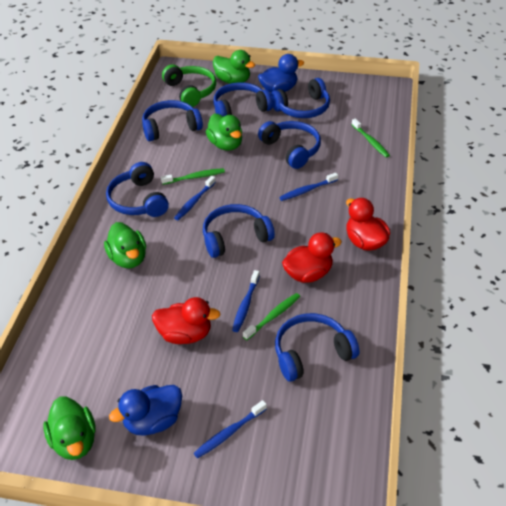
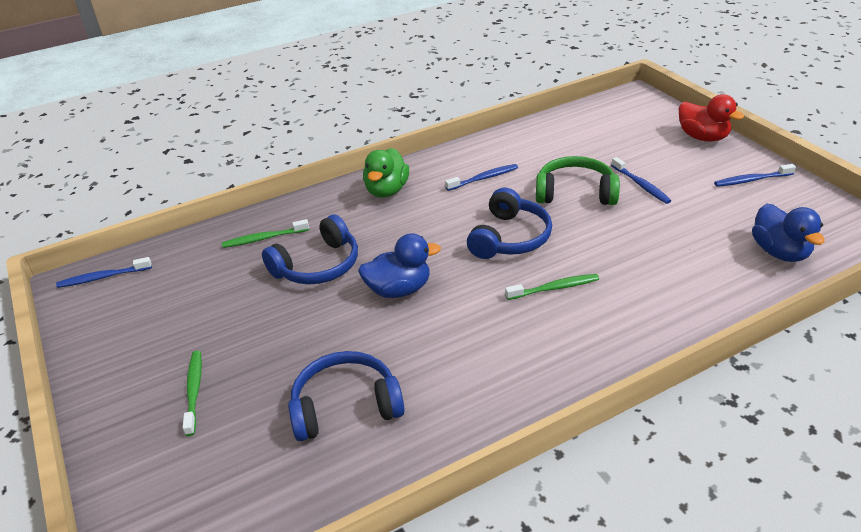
blue headphones: 7 -> 3
green duck: 4 -> 1
red duck: 3 -> 1

